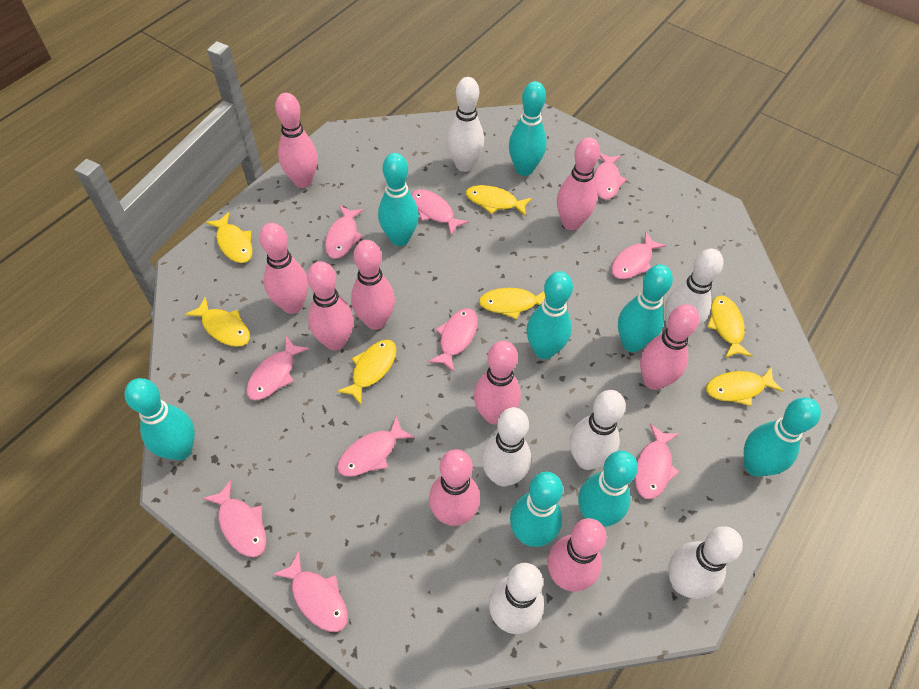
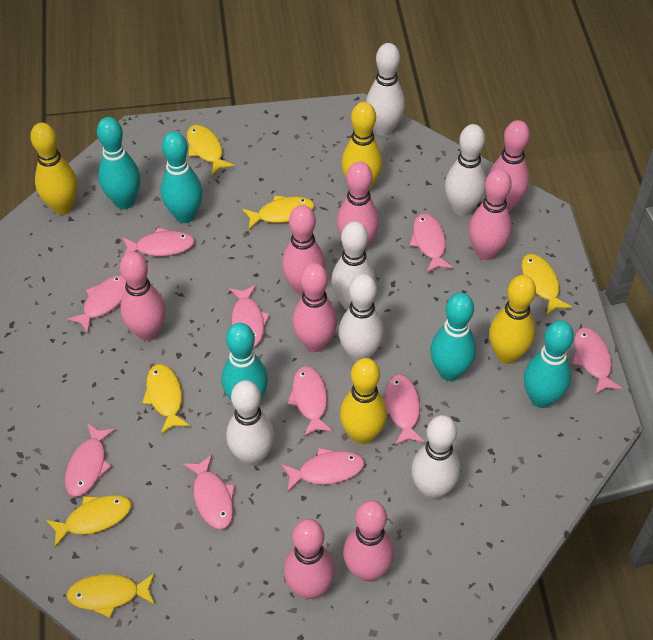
pink bowling pin: 9 -> 8
turquoise bowling pin: 8 -> 5
yellow bowling pin: 0 -> 4
yellow fish: 7 -> 6

